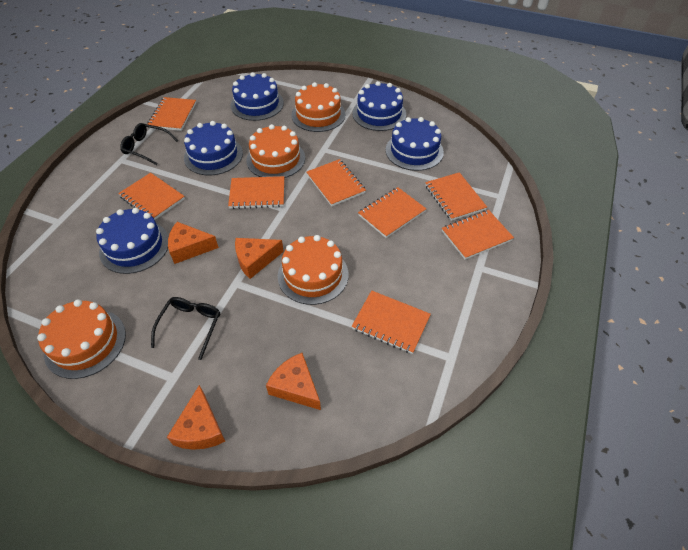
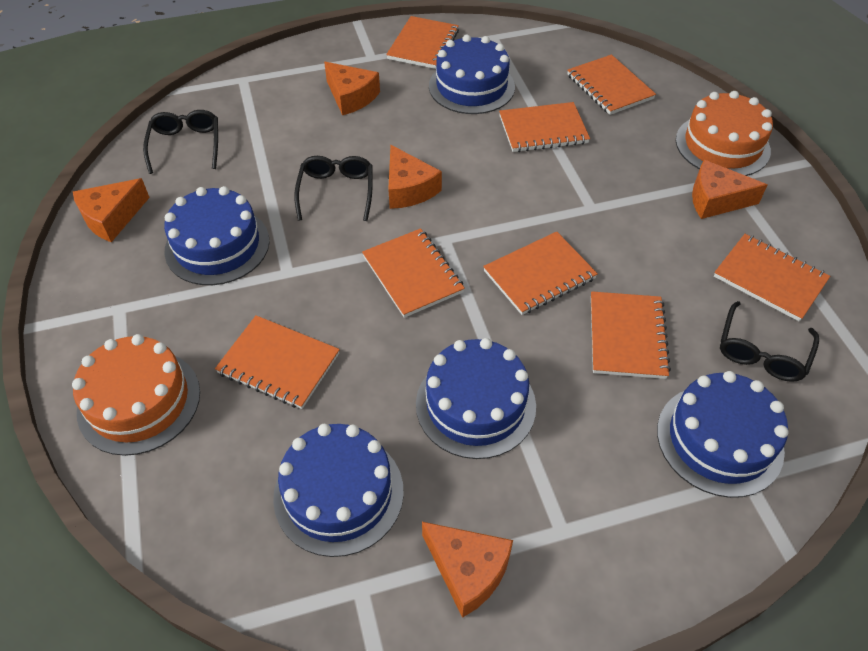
black glasses: 2 -> 3
orange cake: 4 -> 2
orange cheese: 4 -> 5

